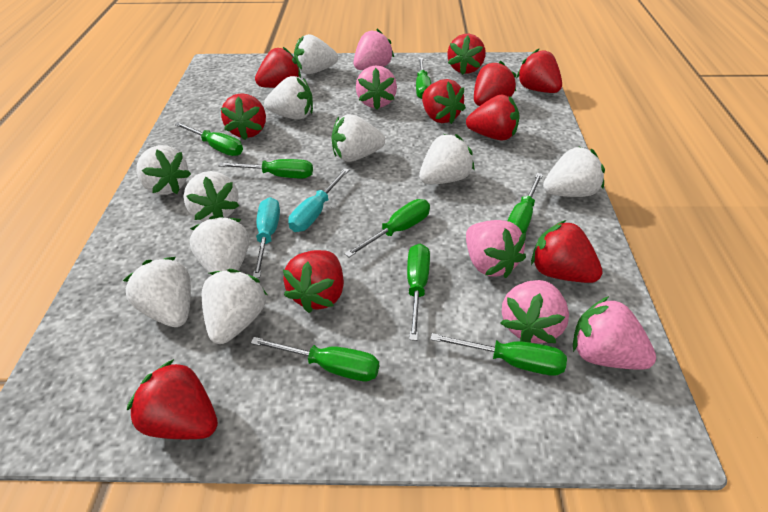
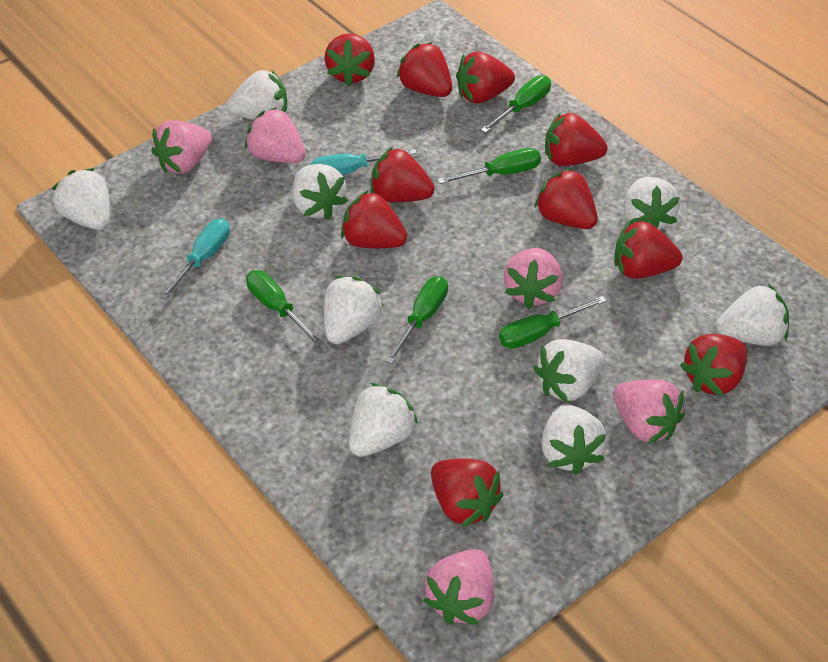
green screwdriver: 8 -> 5
white strawberry: 10 -> 9

